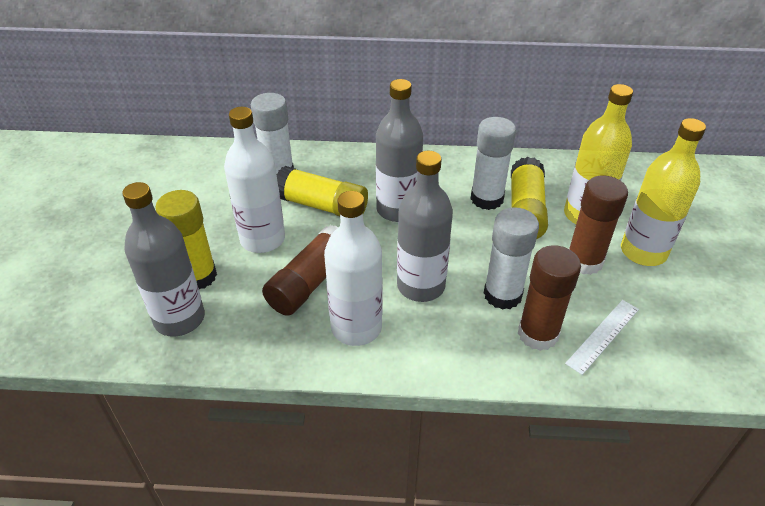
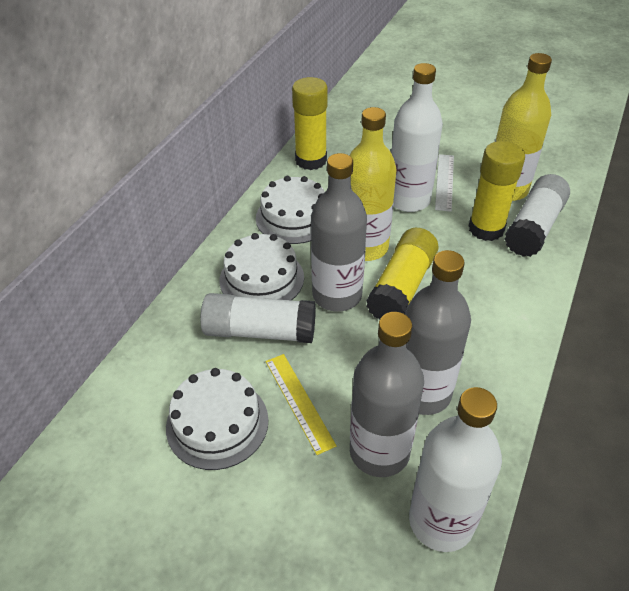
brown glue stick: 3 -> 0
white cake: 0 -> 3
white glue stick: 3 -> 2
yellow ruler: 0 -> 1

